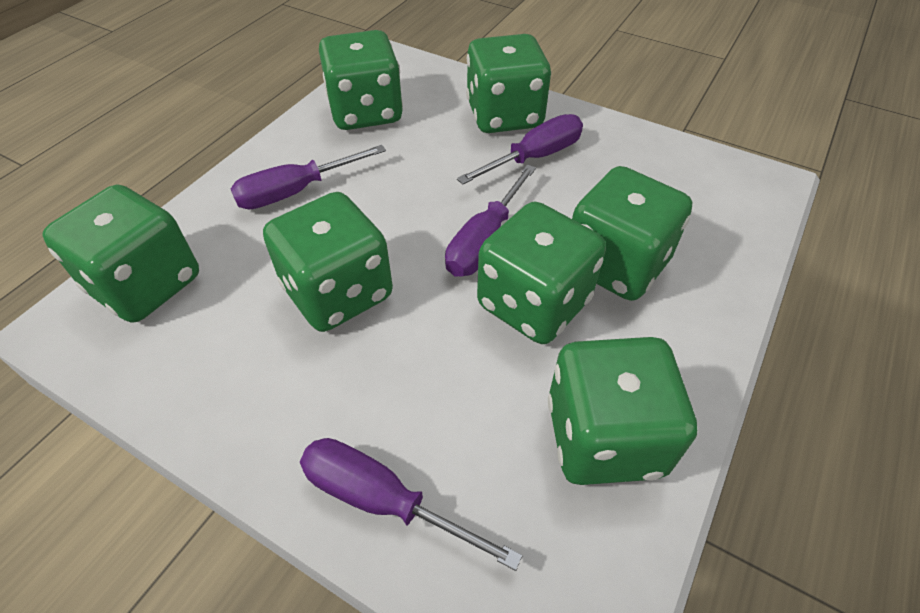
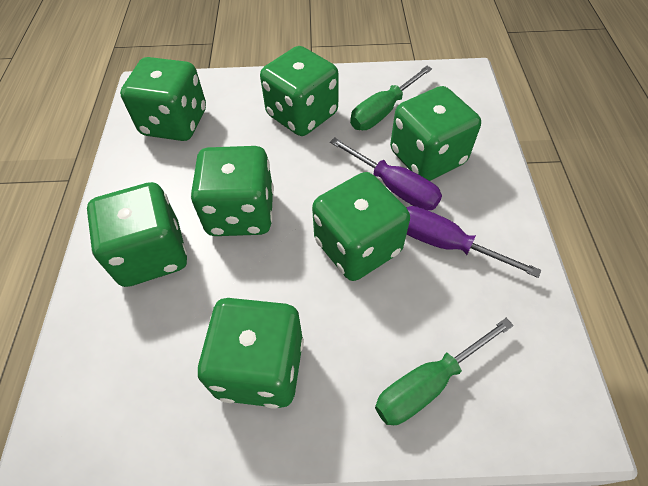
green screwdriver: 0 -> 2
purple screwdriver: 4 -> 2

